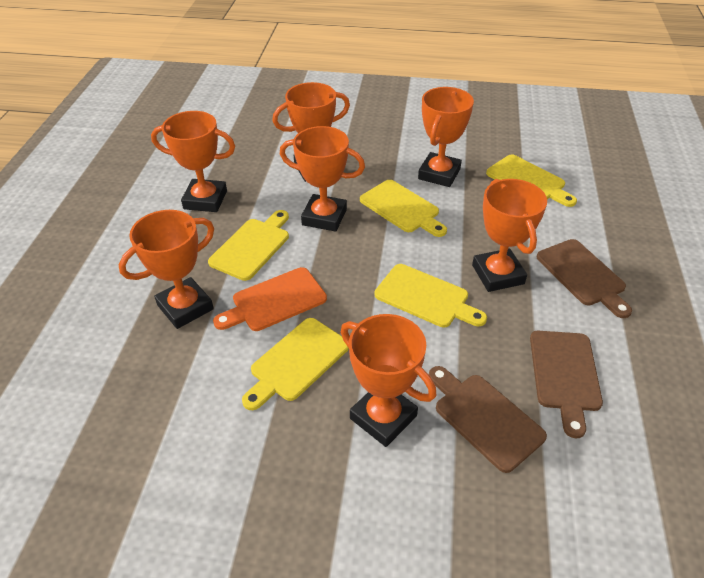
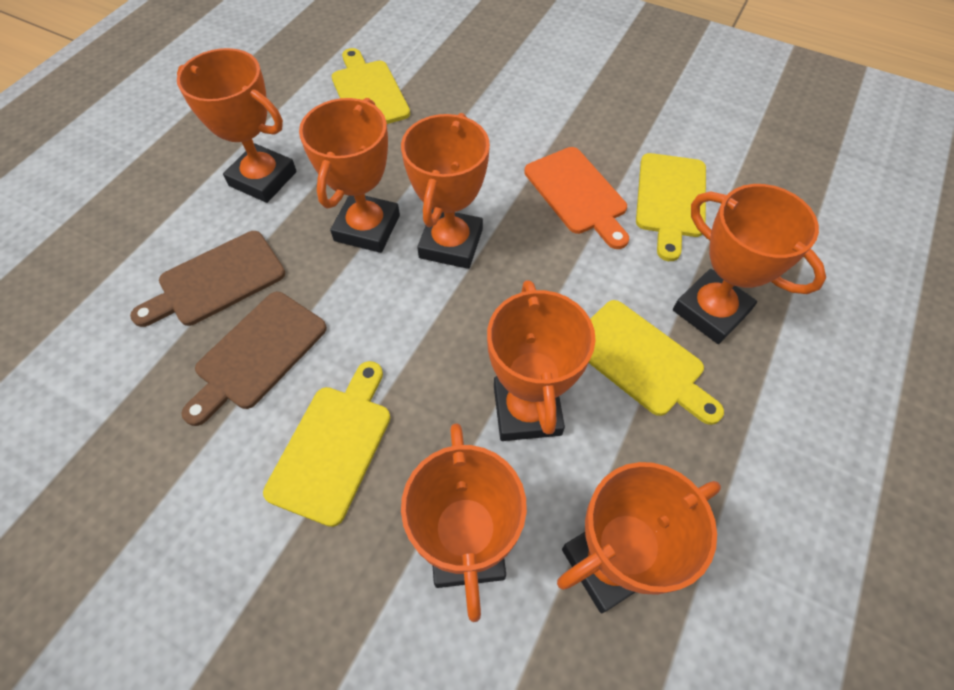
brown cutting board: 3 -> 2
yellow cutting board: 5 -> 4

